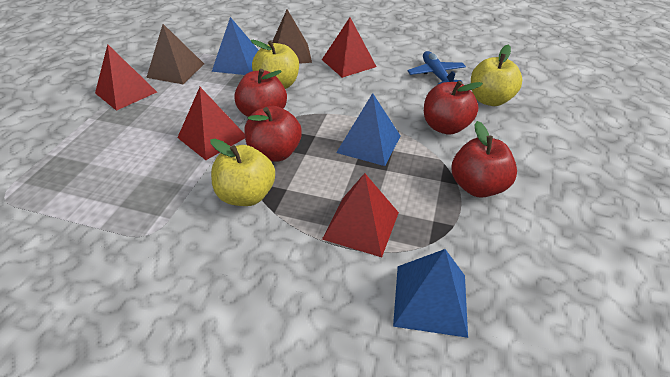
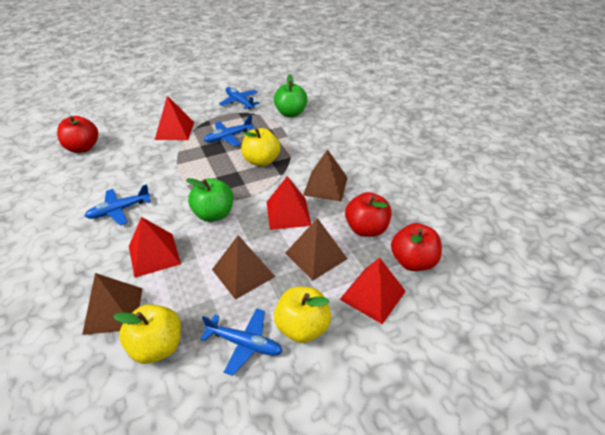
blue plane: 1 -> 4
blue pyramid: 3 -> 0
brown pyramid: 2 -> 4
green apple: 0 -> 2
red apple: 4 -> 3

